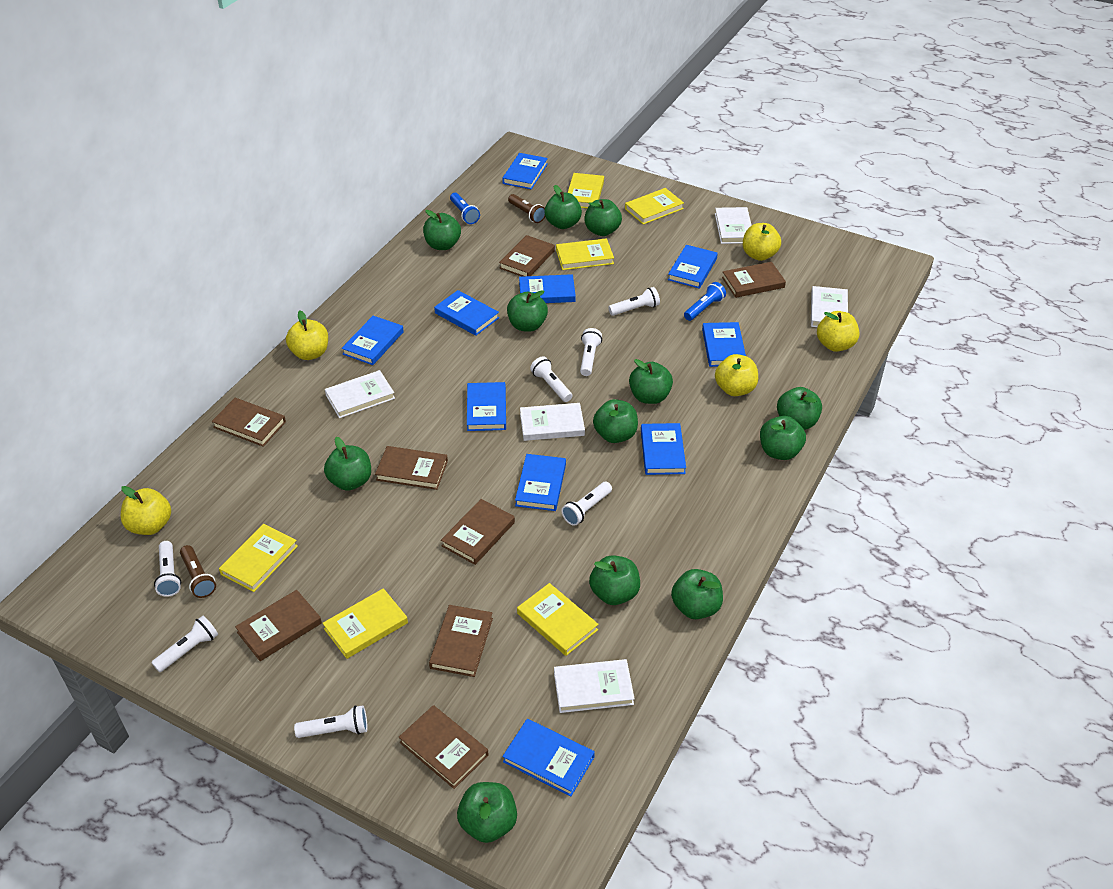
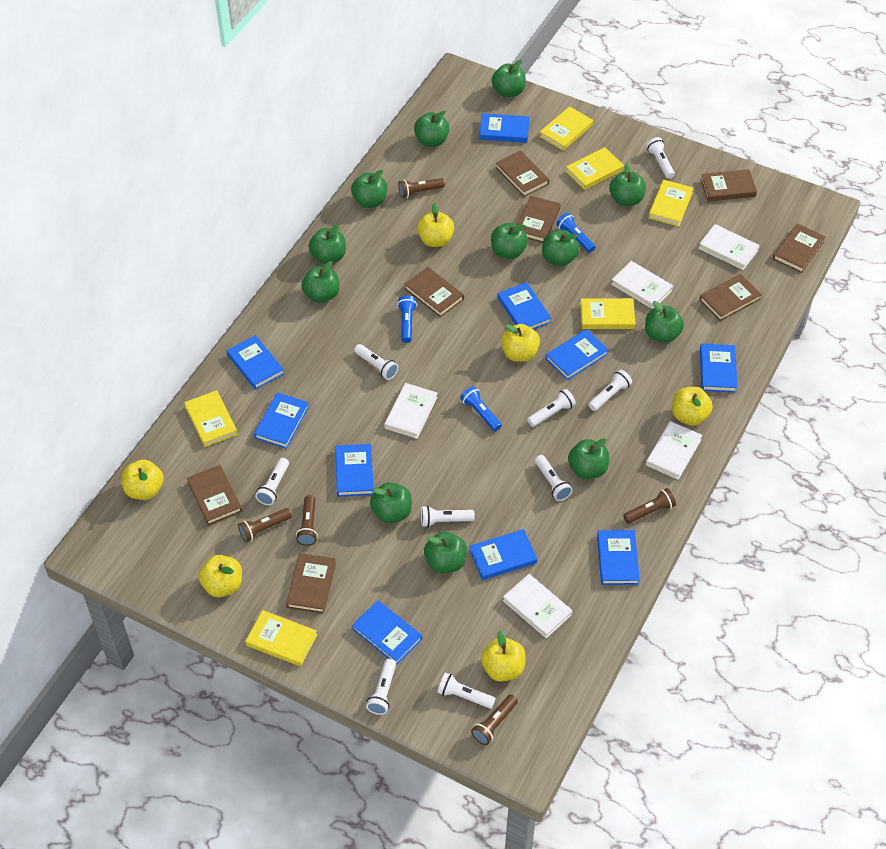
blue flashlight: 2 -> 3
brown flashlight: 2 -> 5
white flashlight: 7 -> 9
yellow apple: 5 -> 6

